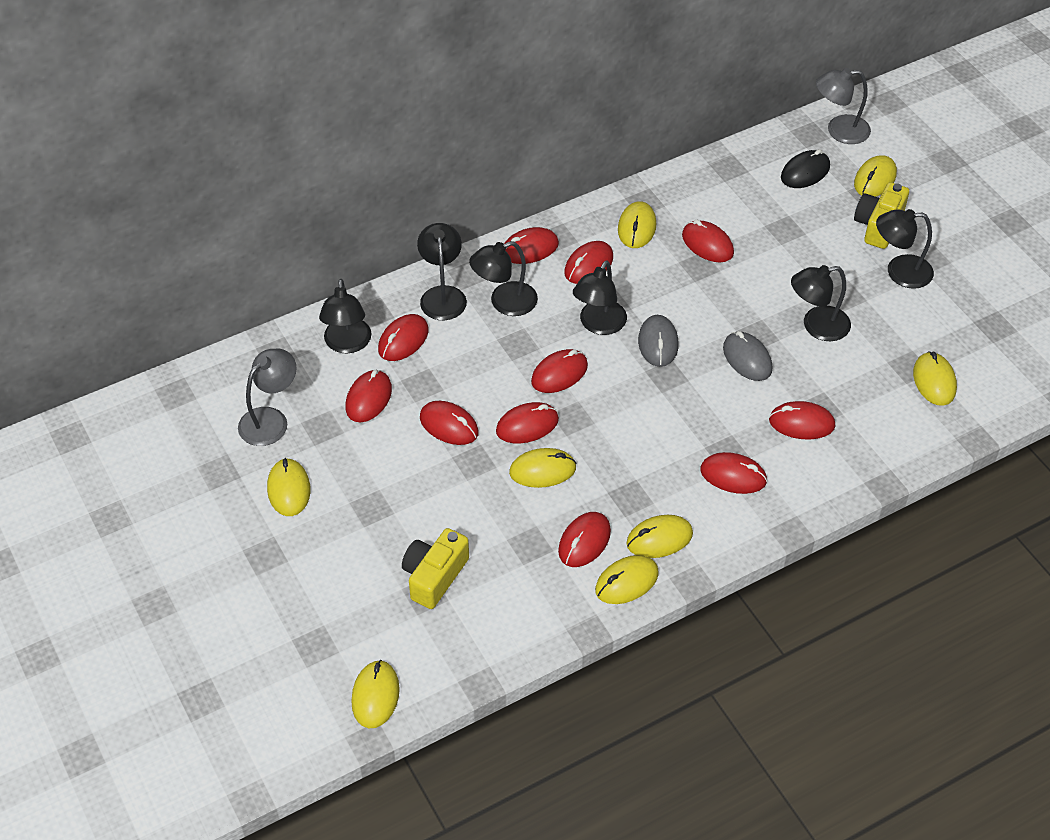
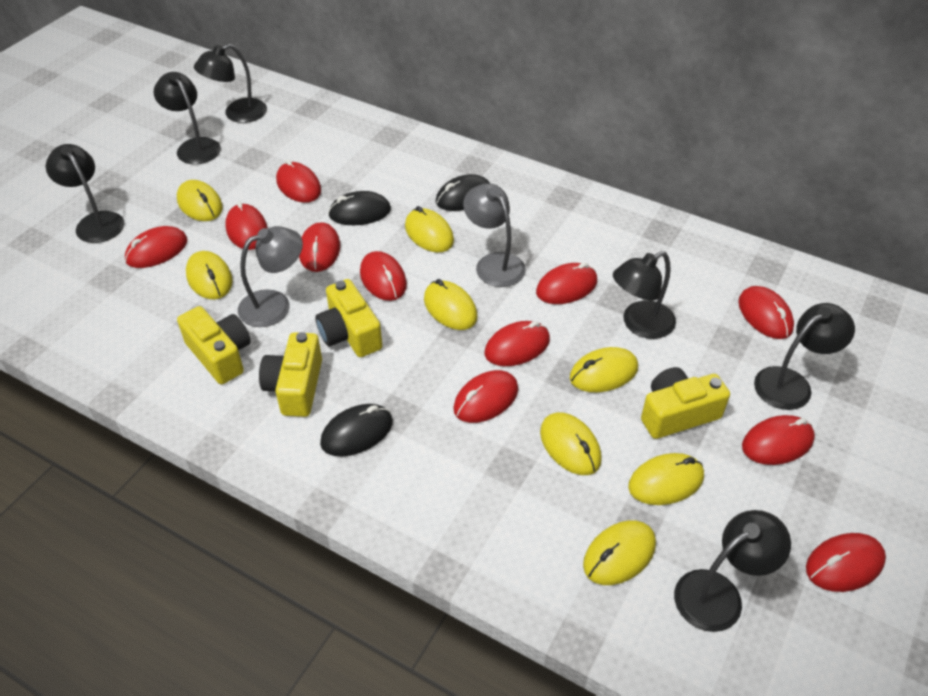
black mouse: 1 -> 3
grey mouse: 2 -> 0
yellow camera: 2 -> 4

